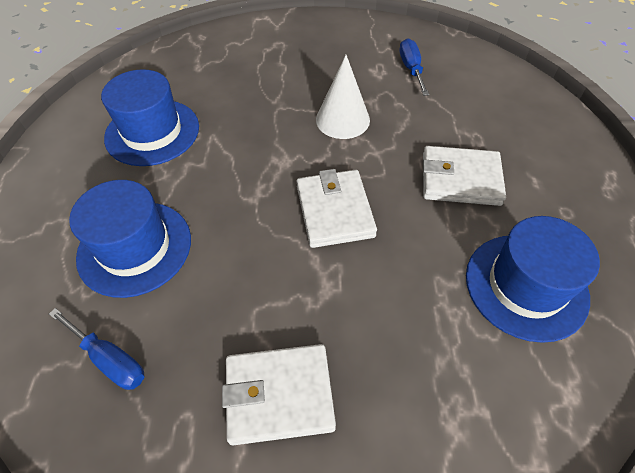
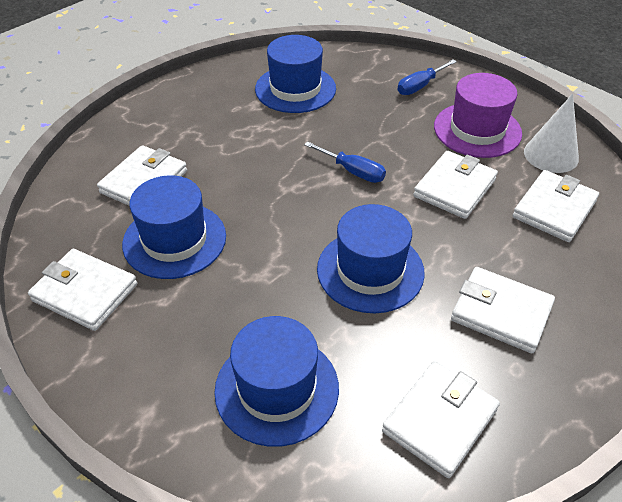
blue hat: 3 -> 4
purple hat: 0 -> 1
white wallet: 3 -> 6

